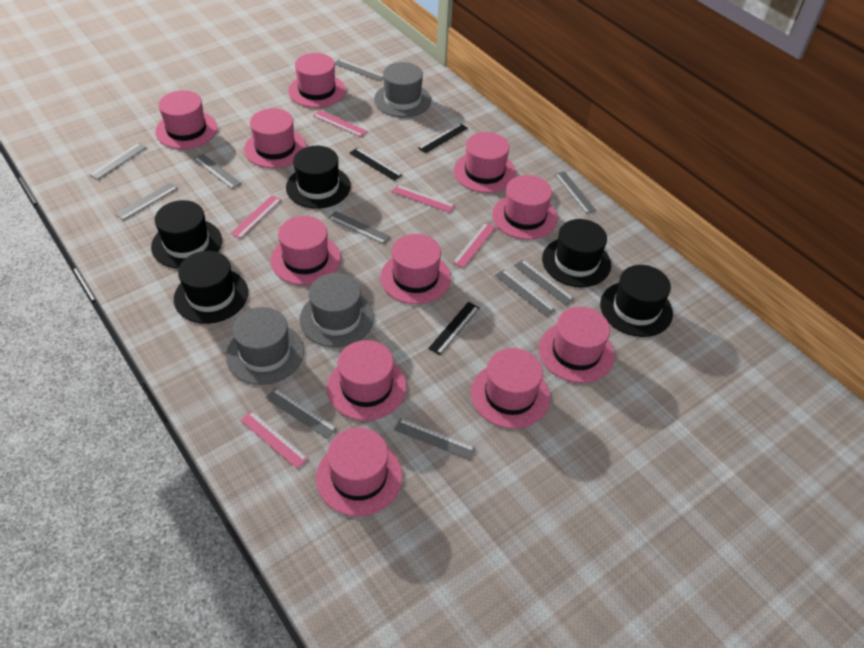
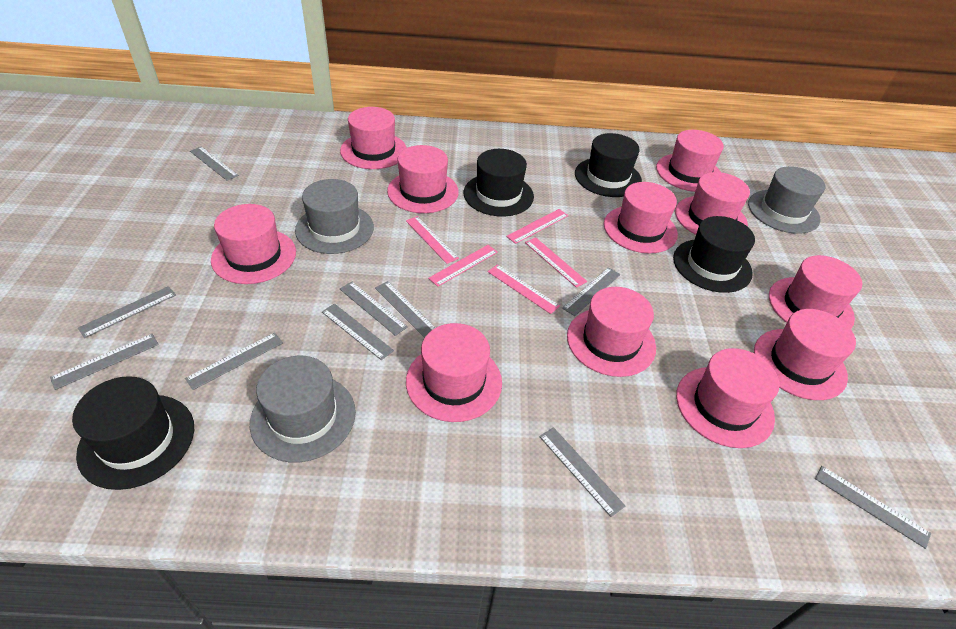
black hat: 5 -> 4
black ruler: 3 -> 0

